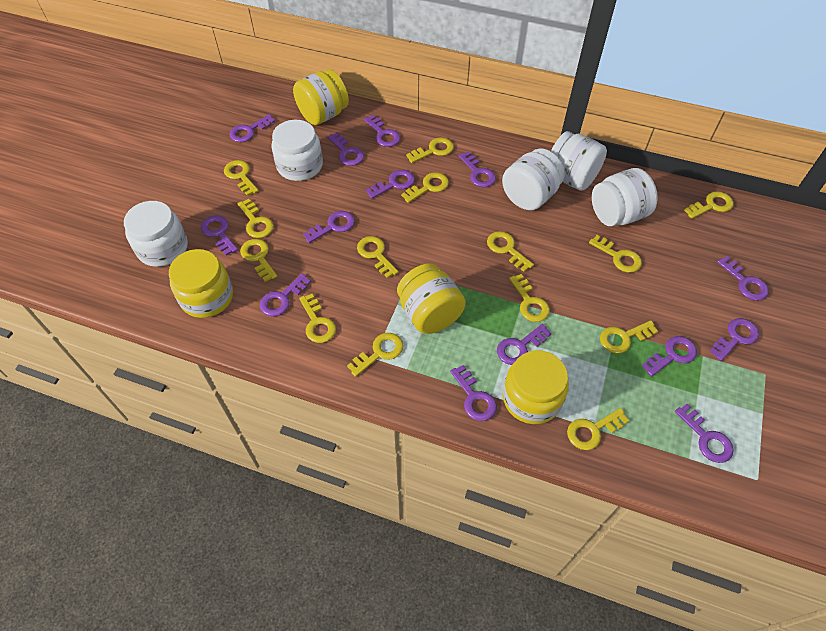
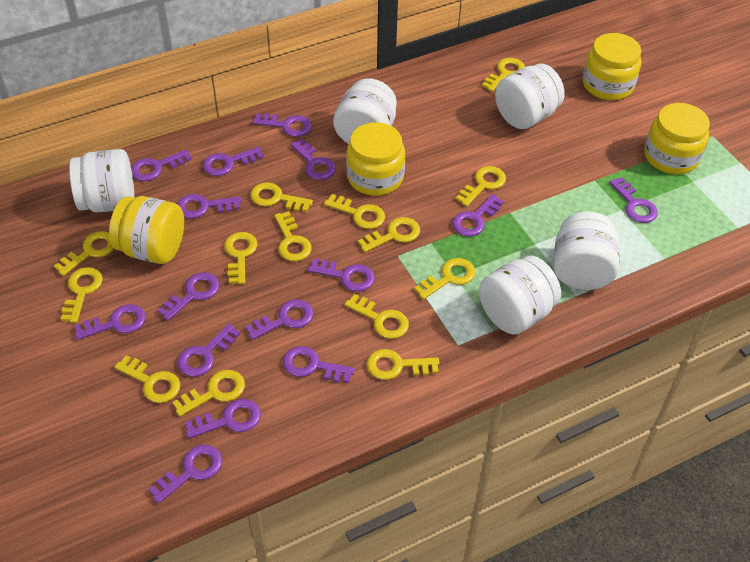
purple key: 14 -> 15

